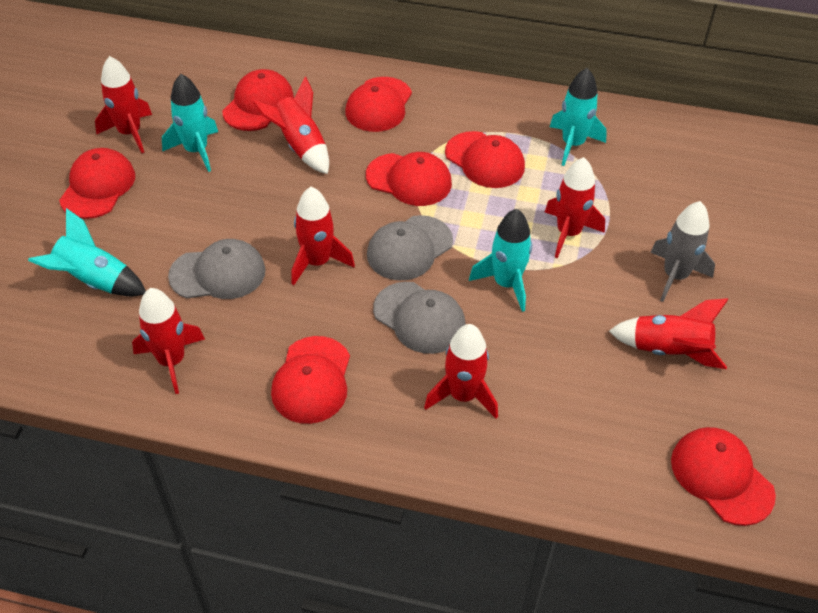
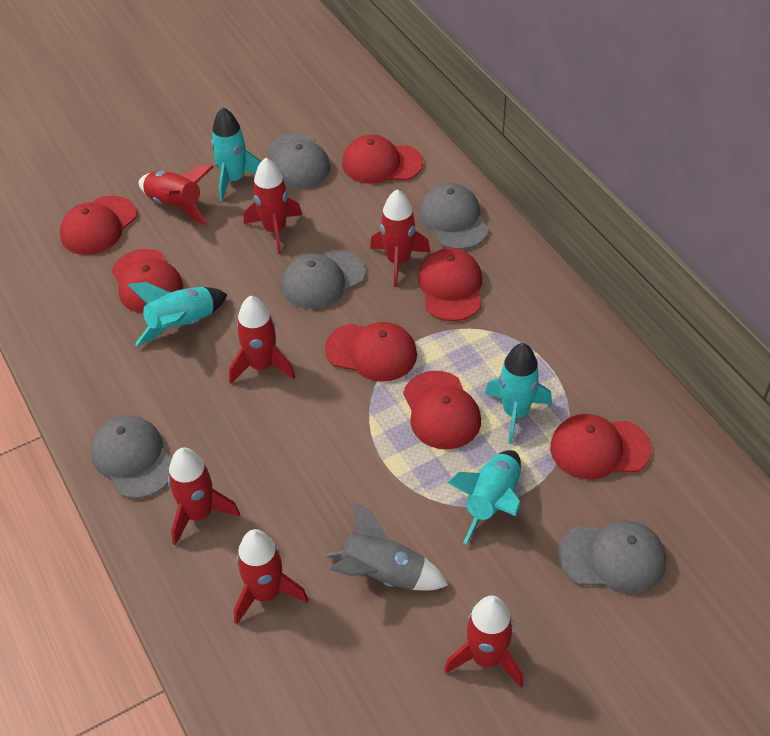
grey cap: 3 -> 5

